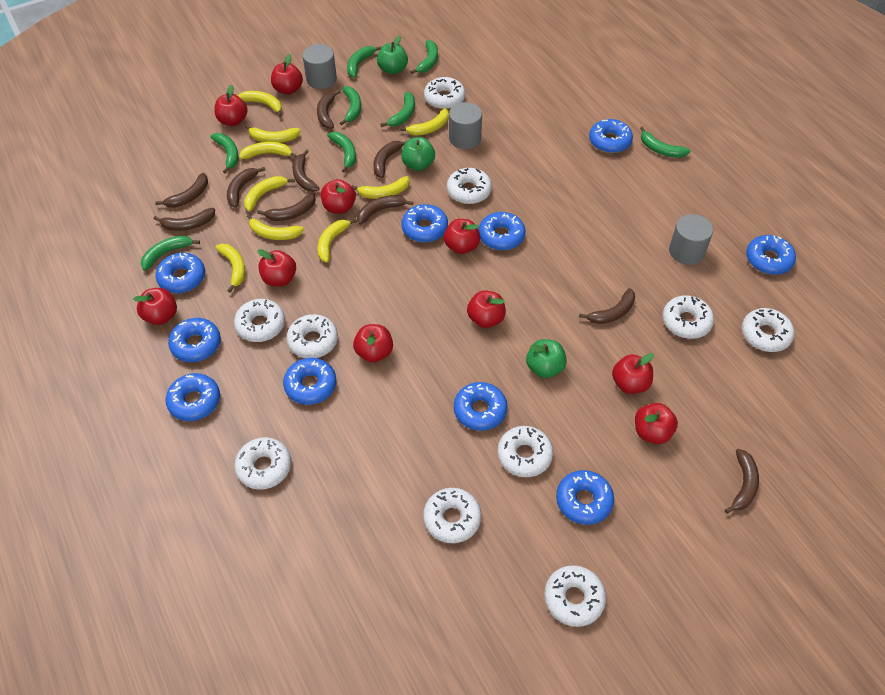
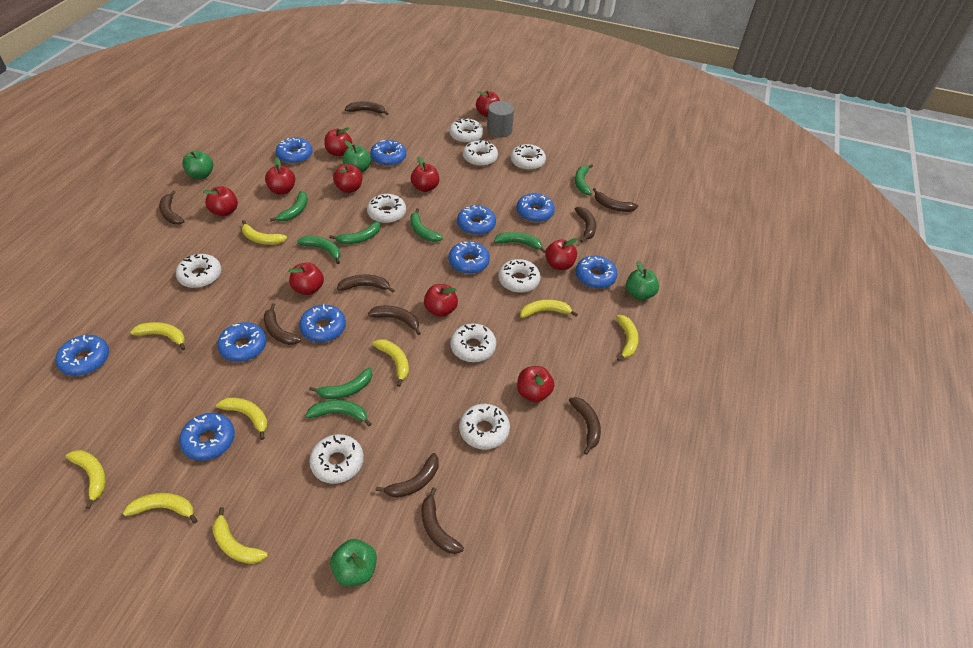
green apple: 3 -> 4
grey cylinder: 3 -> 1
white donut: 10 -> 9

